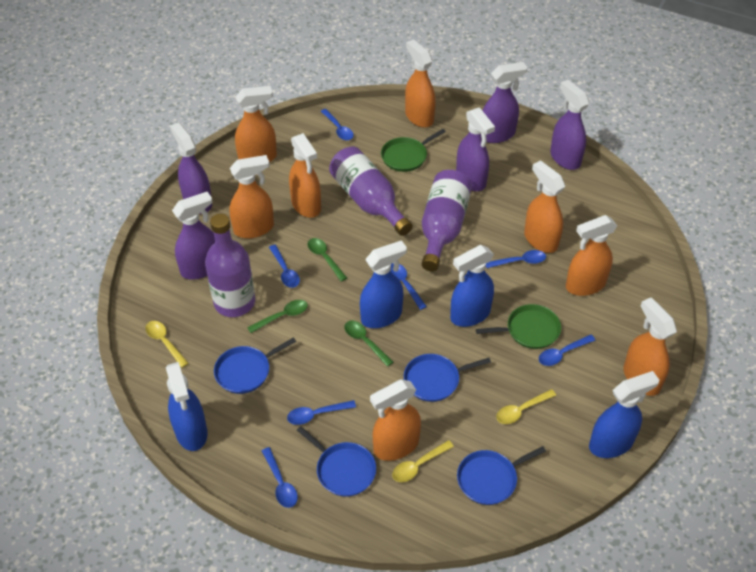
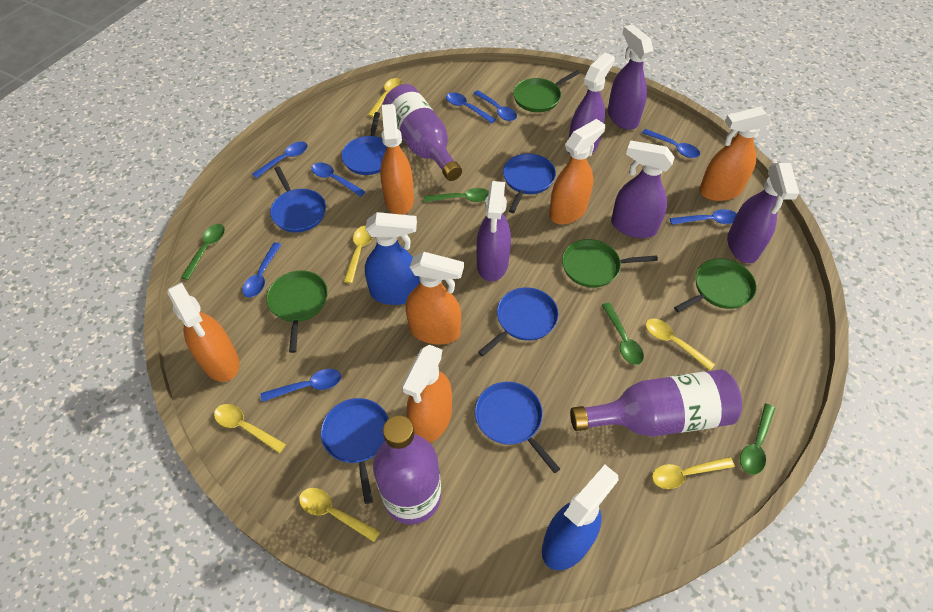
blue pan: 4 -> 6
blue spoon: 7 -> 8
blue spray bottle: 4 -> 2
green pan: 2 -> 4
green spoon: 3 -> 4
orange spray bottle: 8 -> 6
yellow spoon: 3 -> 6

